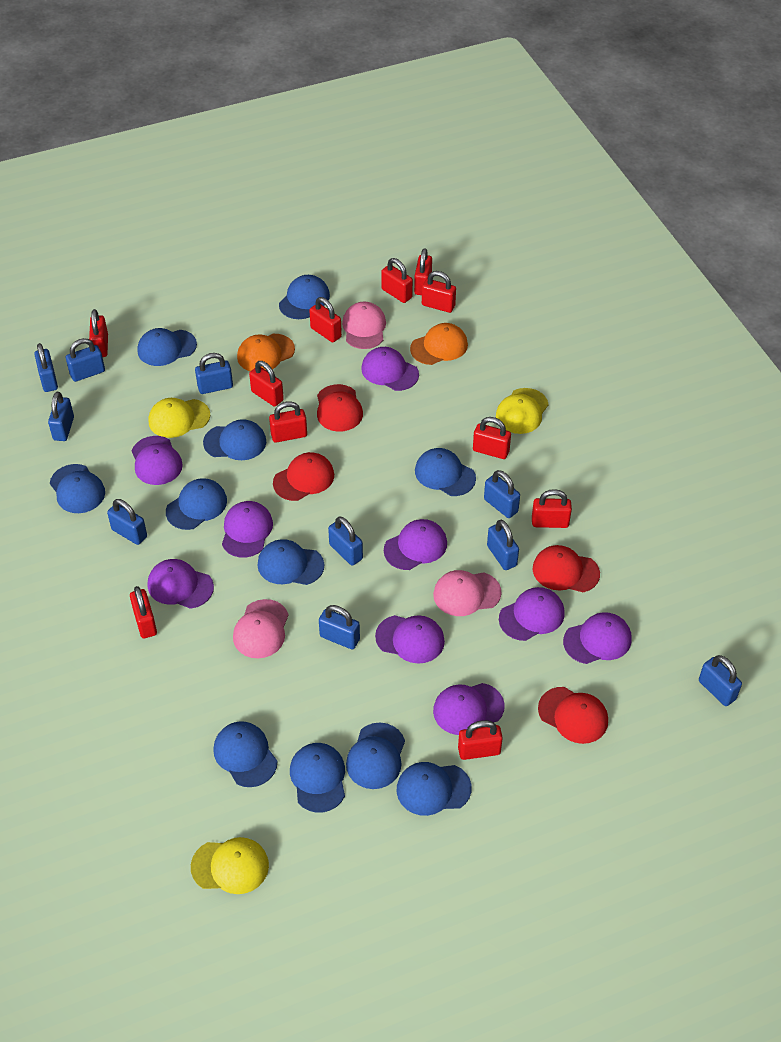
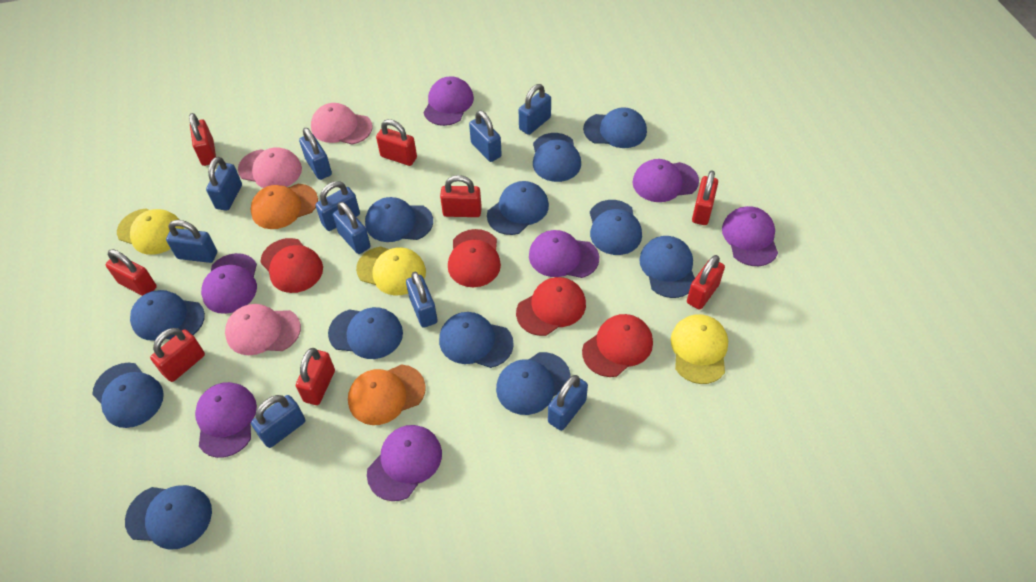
blue cap: 11 -> 12
purple cap: 9 -> 7
red padlock: 11 -> 8

